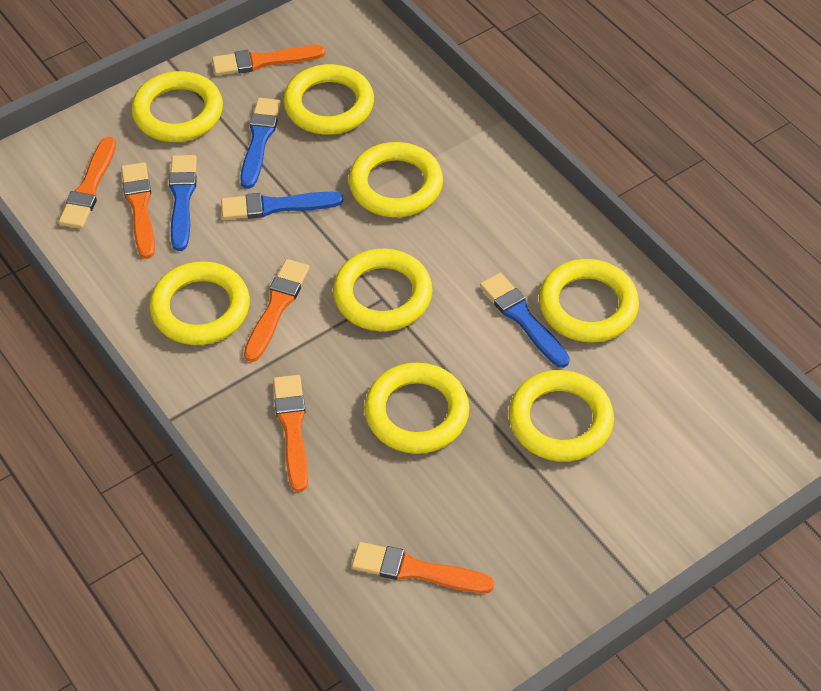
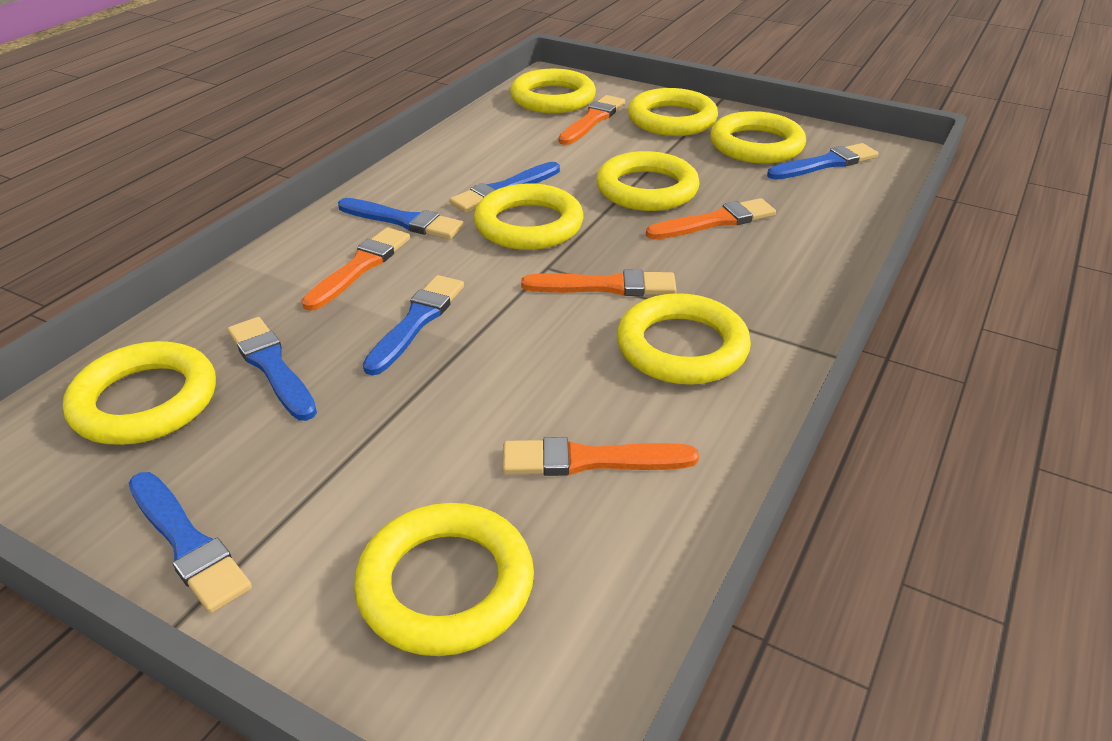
blue brush: 4 -> 6
orange brush: 6 -> 5

